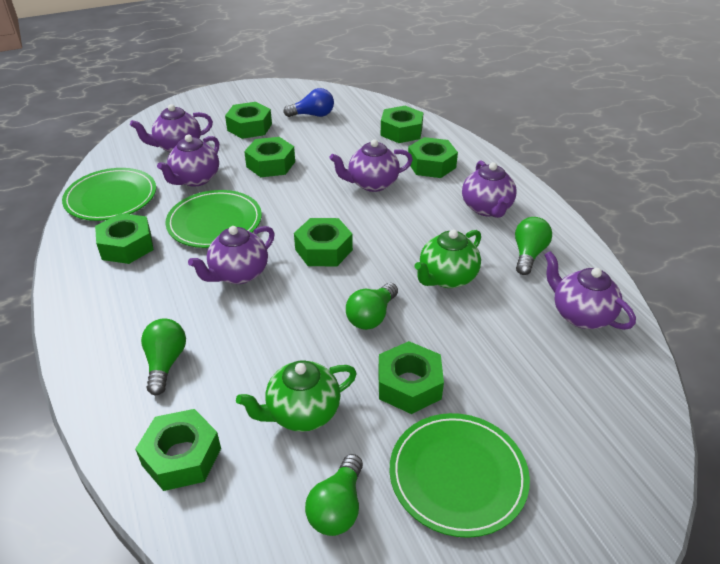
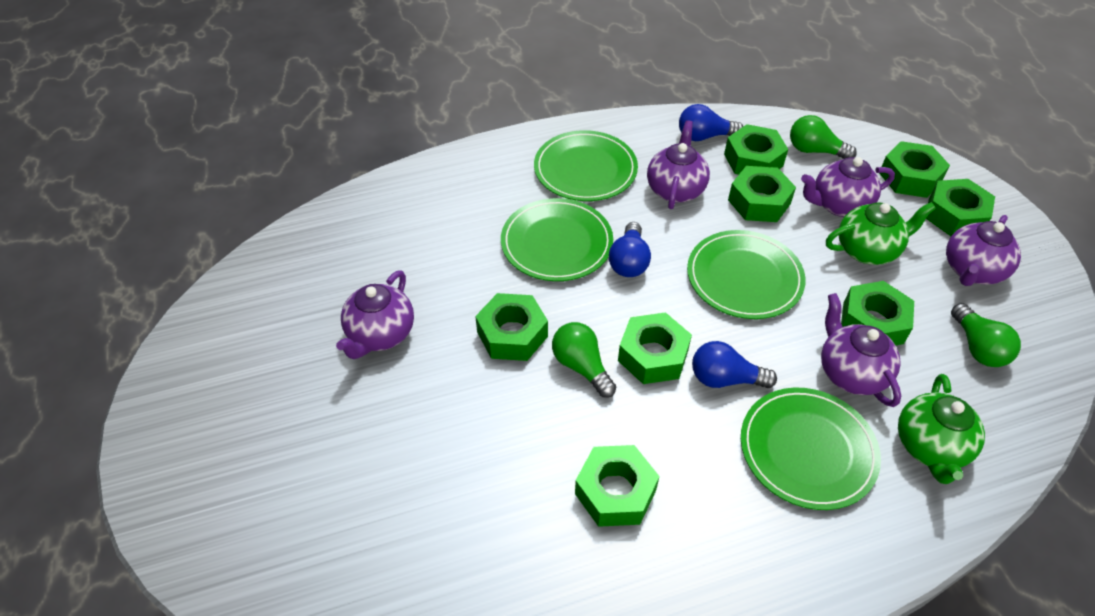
blue light bulb: 1 -> 3
green light bulb: 4 -> 3
green plate: 3 -> 4
purple teapot: 6 -> 5

